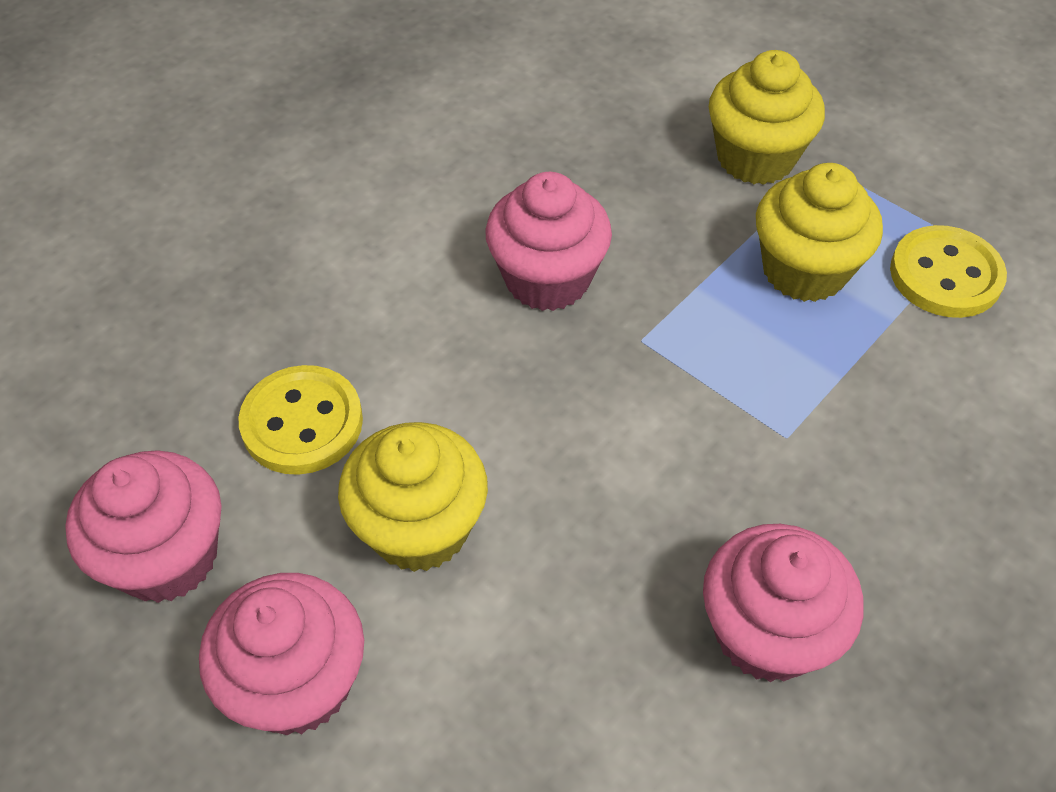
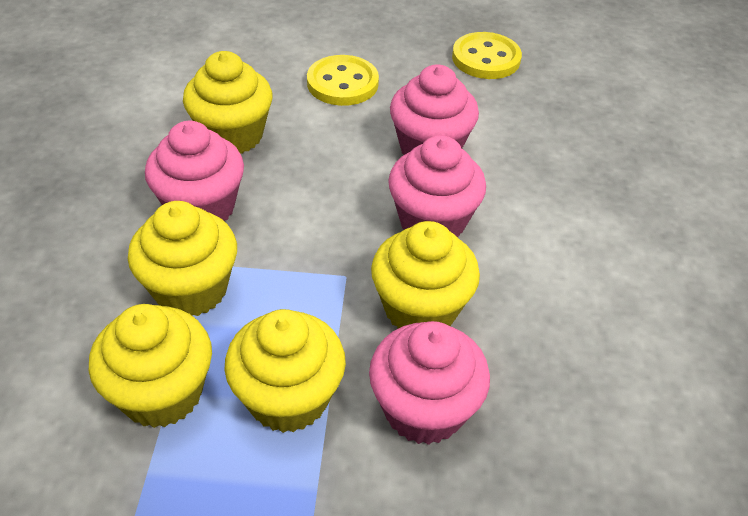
yellow cupcake: 3 -> 5

